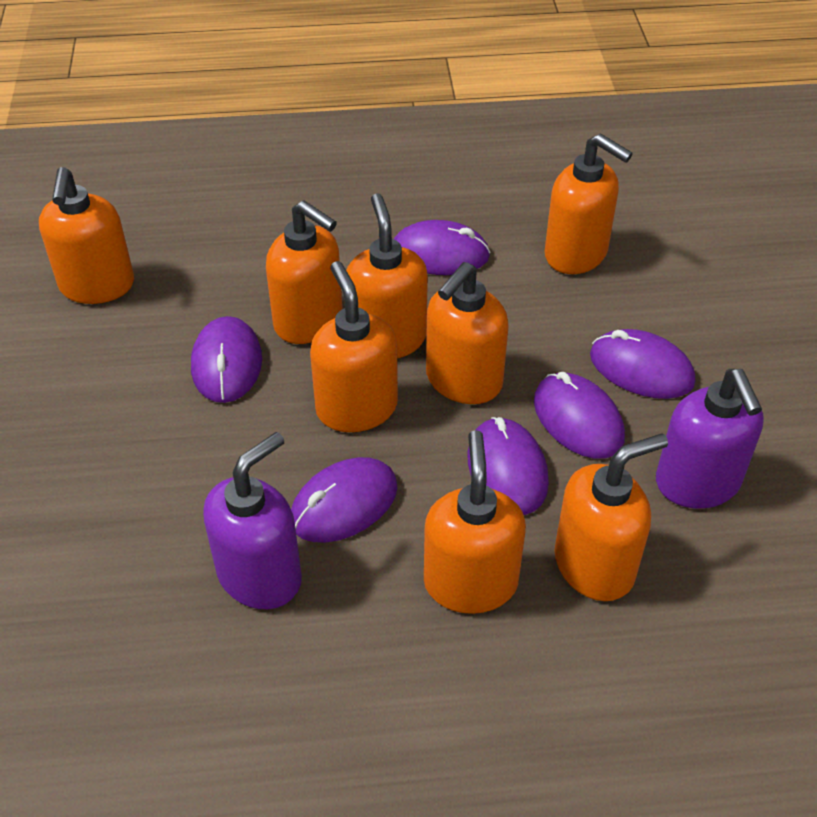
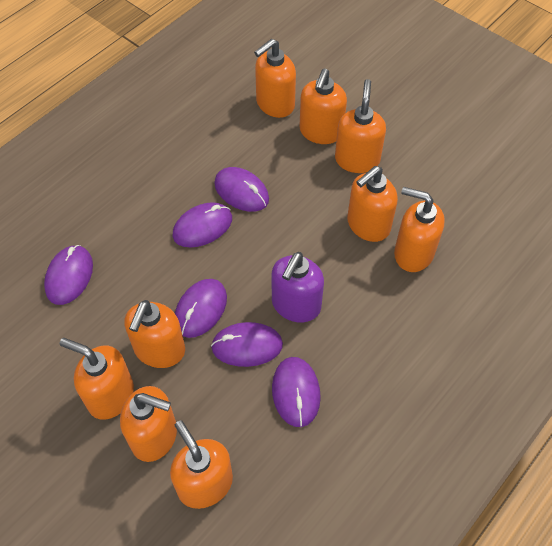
orange soap dispenser: 8 -> 9
purple soap dispenser: 2 -> 1

